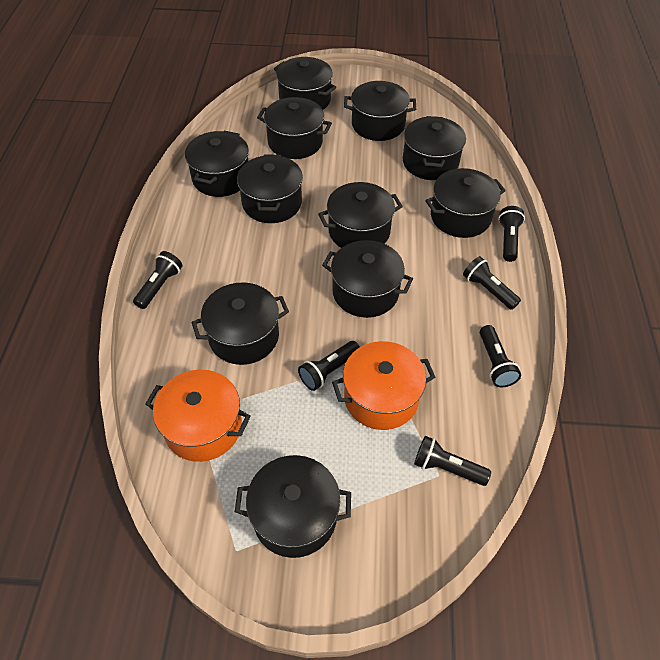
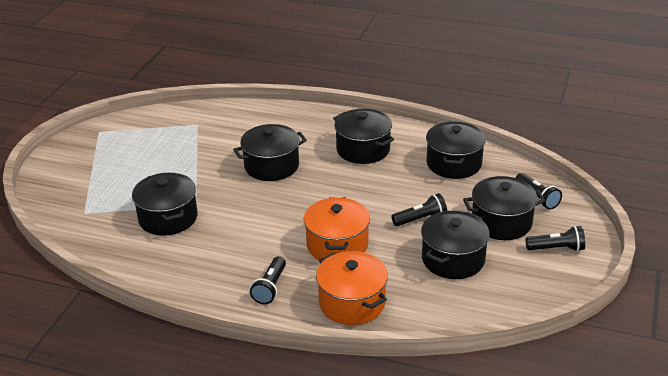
black flashlight: 6 -> 4
black pot: 11 -> 6

